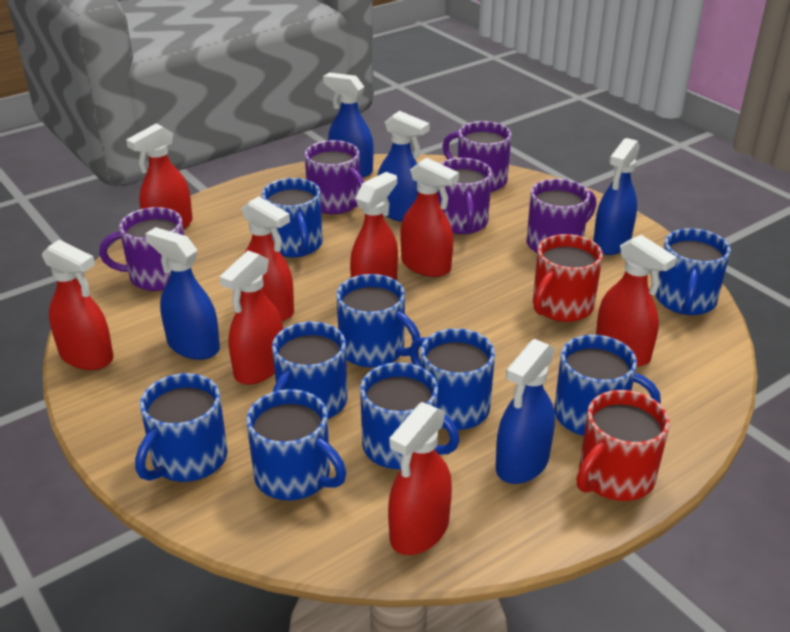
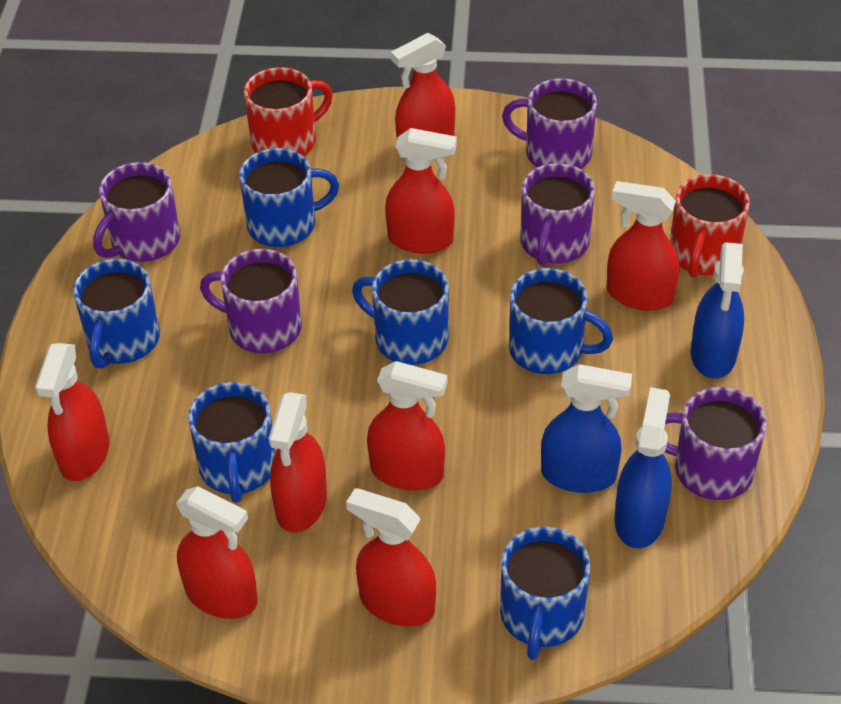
blue mug: 9 -> 6
blue spray bottle: 5 -> 3

